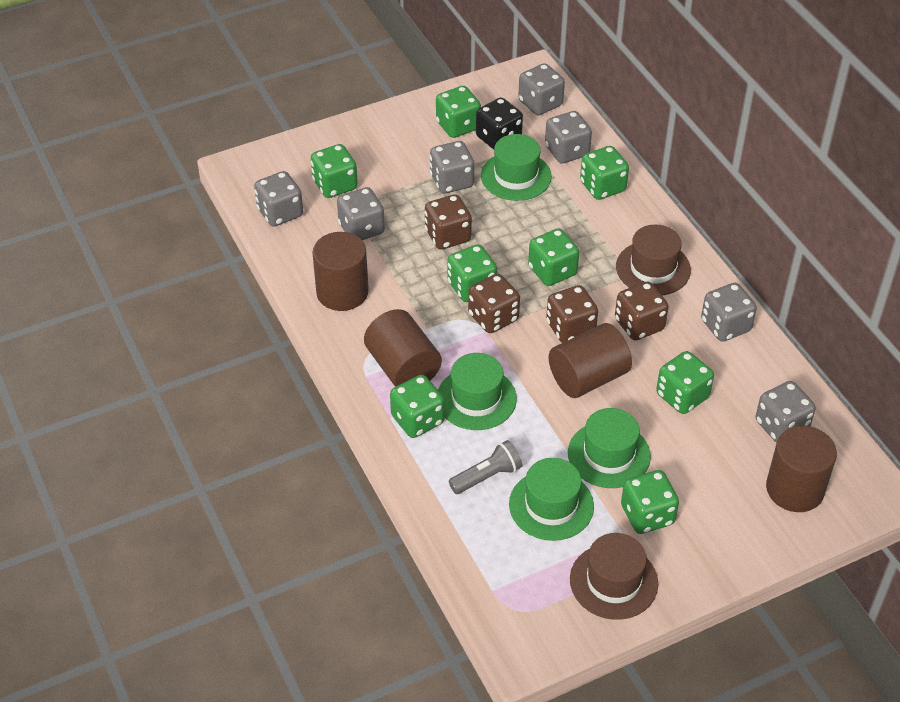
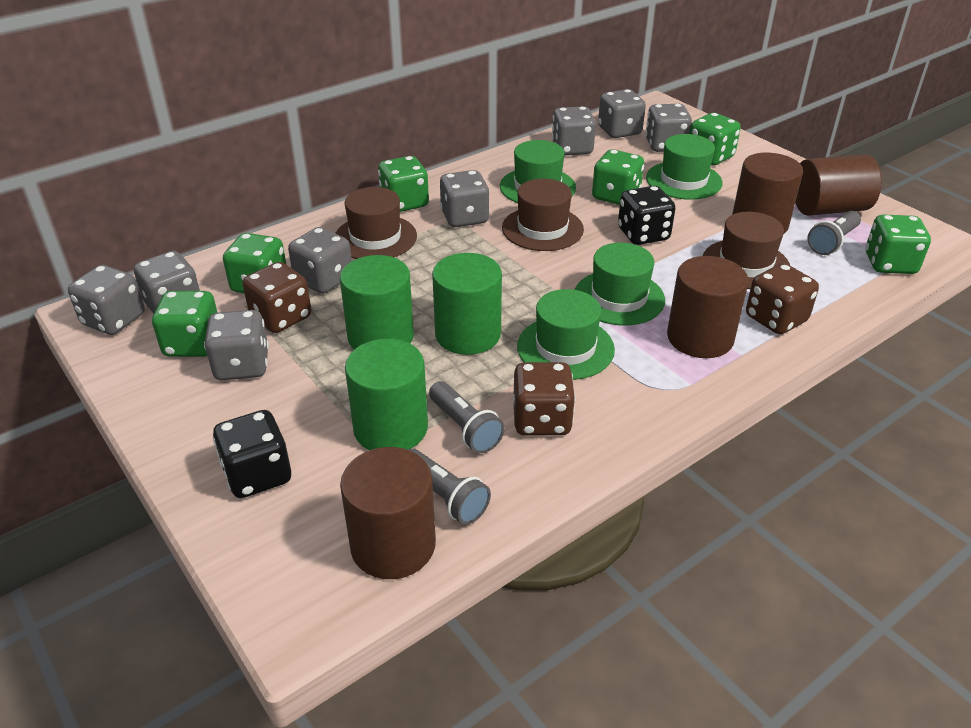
black dice: 1 -> 2
brown dice: 4 -> 3
brown hat: 2 -> 3
green cylinder: 0 -> 3
green dice: 8 -> 6
grey dice: 7 -> 8
grey flashlight: 1 -> 3

